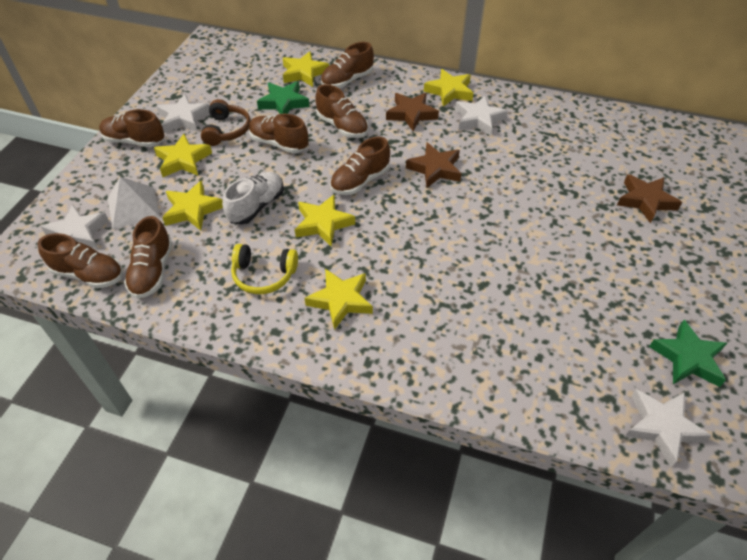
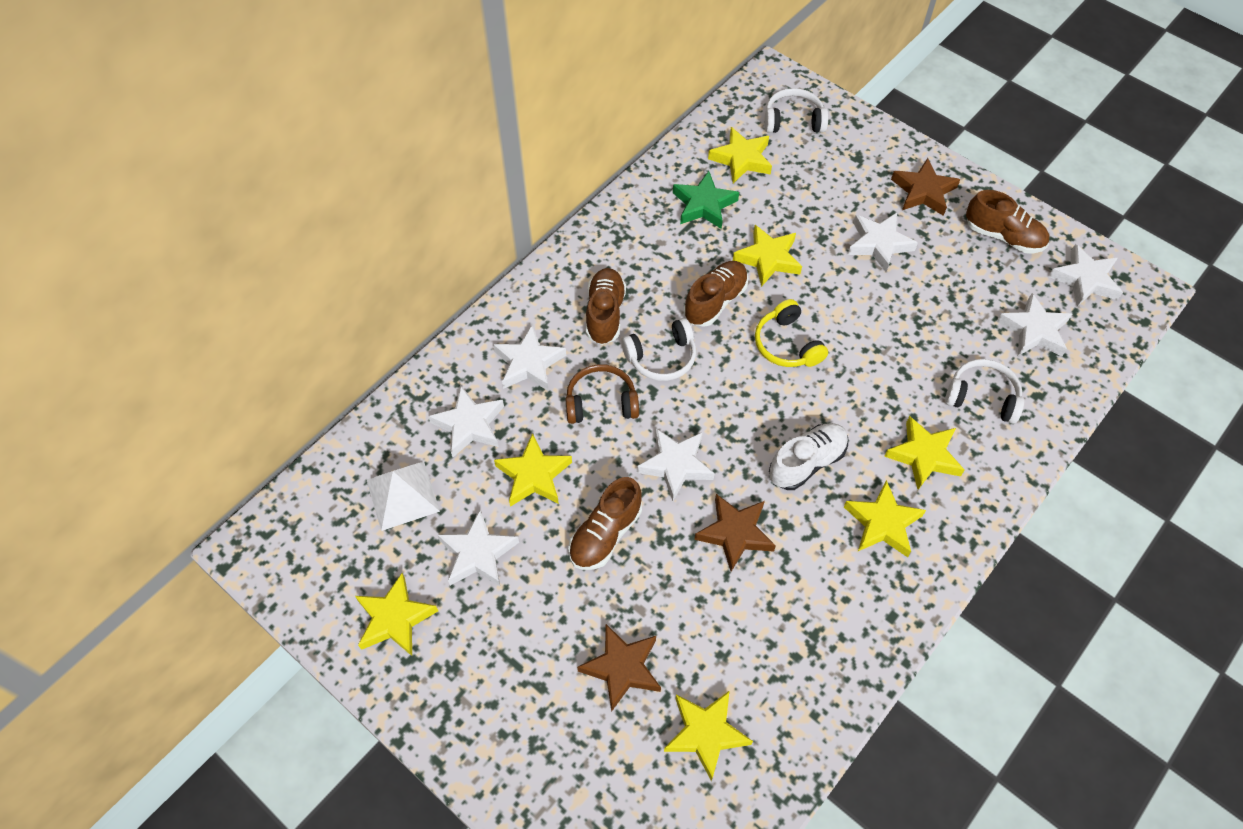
brown shoe: 7 -> 4
green star: 2 -> 1
white headphones: 0 -> 3
white star: 4 -> 7
yellow star: 6 -> 7

